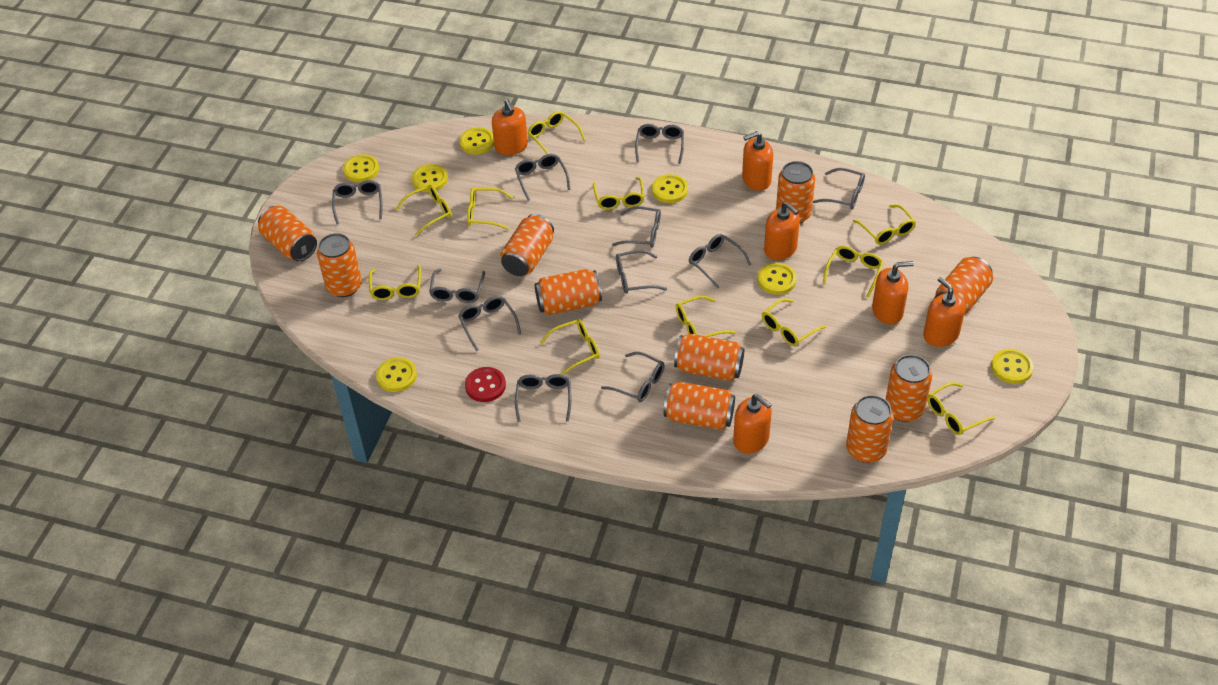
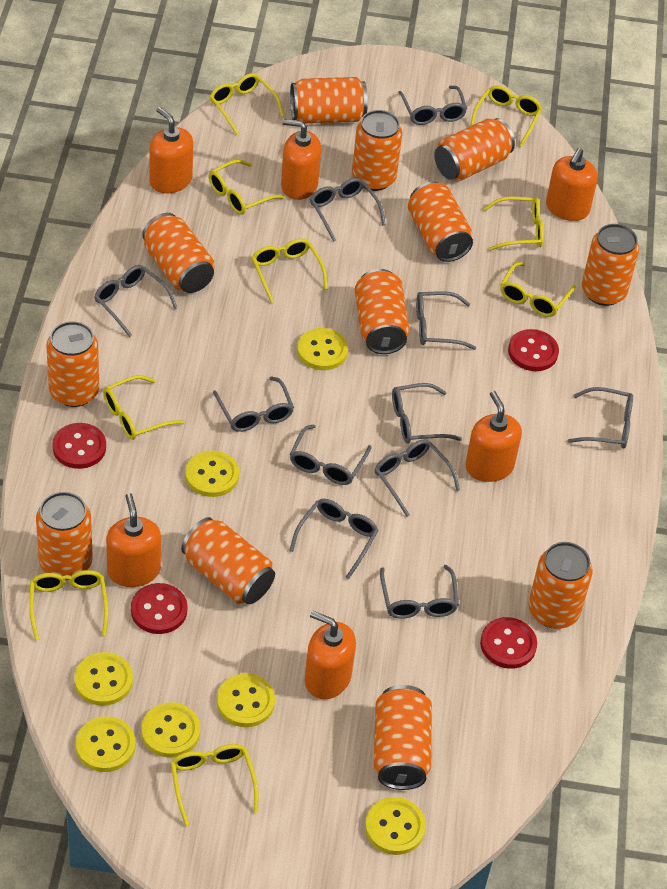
orange can: 10 -> 12
red button: 1 -> 4
yellow glasses: 11 -> 9

